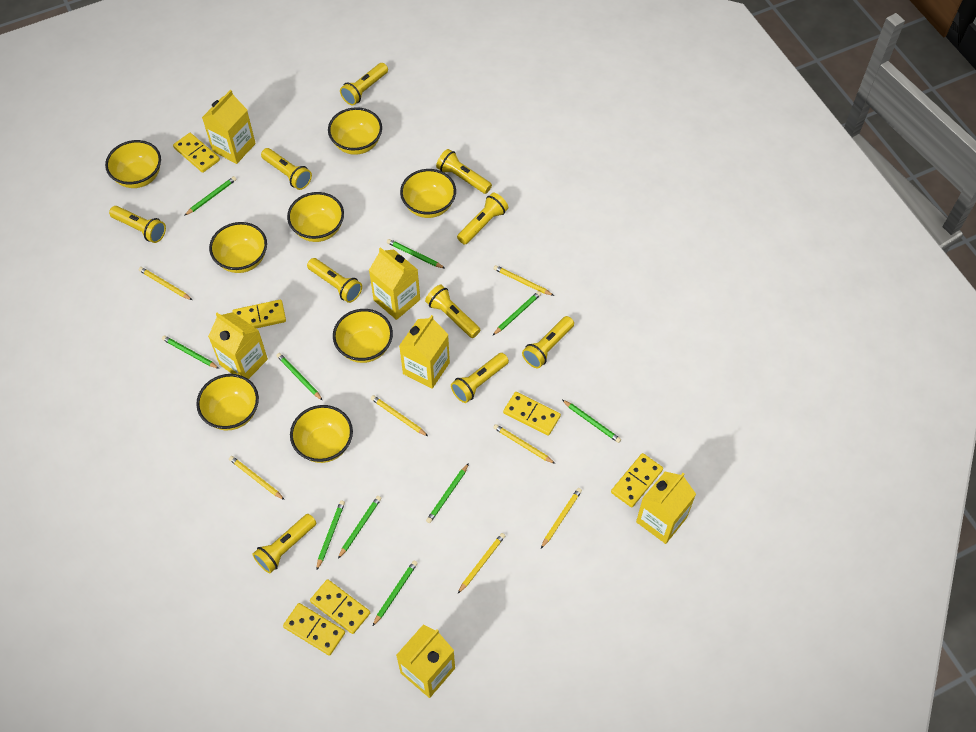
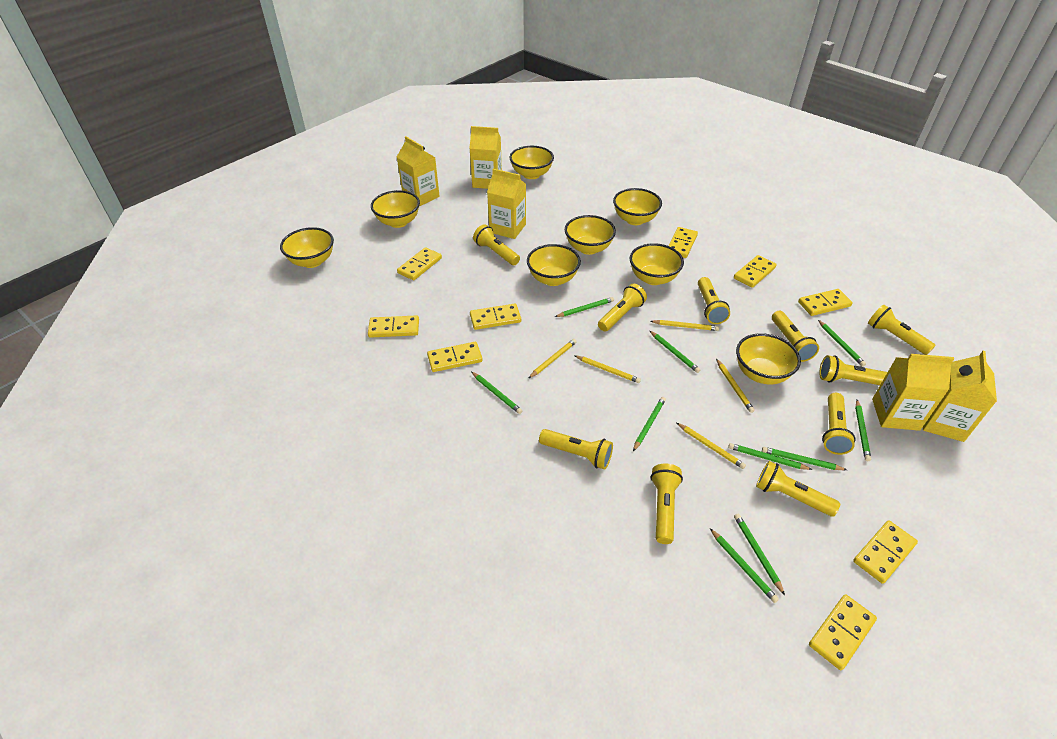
yellow carton: 6 -> 5
yellow domino: 6 -> 9
yellow pencil: 7 -> 5

